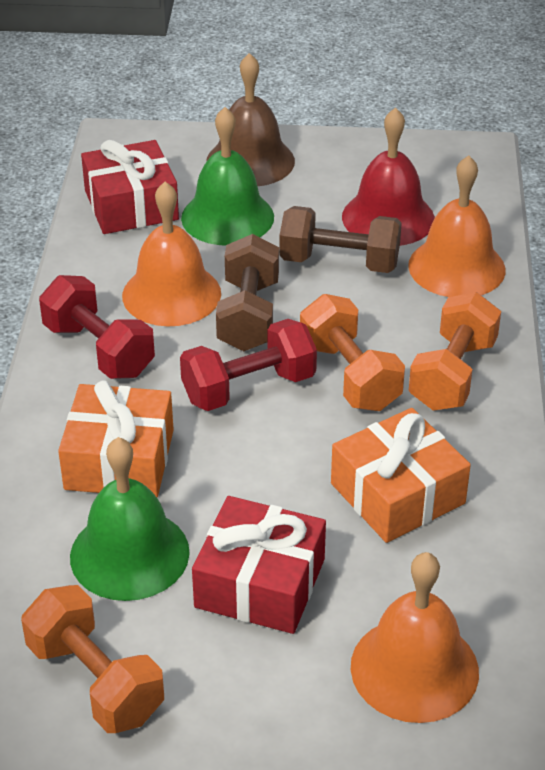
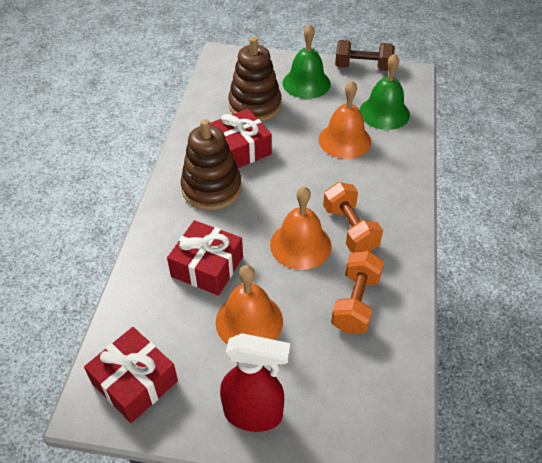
brown bell: 1 -> 0
brown dumbbell: 2 -> 1
brown stacking toy: 0 -> 2
orange dumbbell: 3 -> 2
orange gift: 2 -> 0
red bell: 1 -> 0
red dumbbell: 2 -> 0
red gift: 2 -> 3
red spray bottle: 0 -> 1

